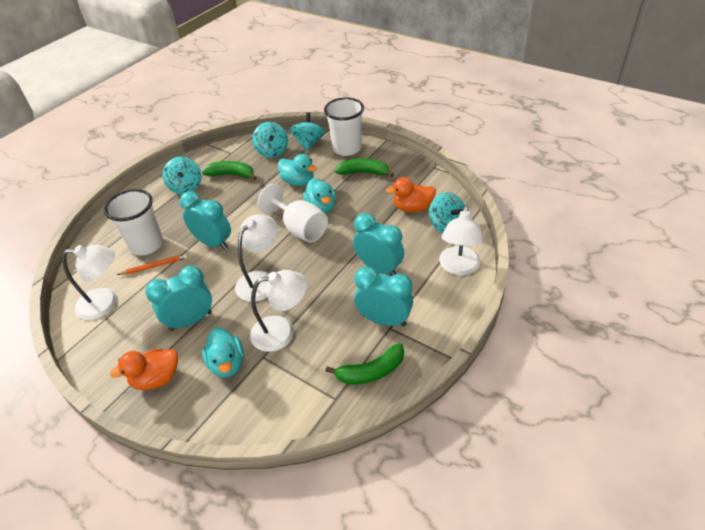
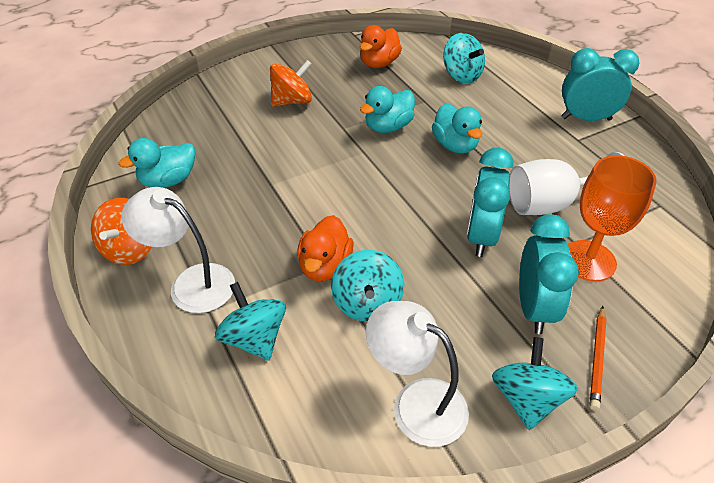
green banana: 3 -> 0
orange goblet: 0 -> 1
orange spinning top: 0 -> 2
turquoise clock: 4 -> 3
white cup: 2 -> 0
white lamp: 4 -> 2

